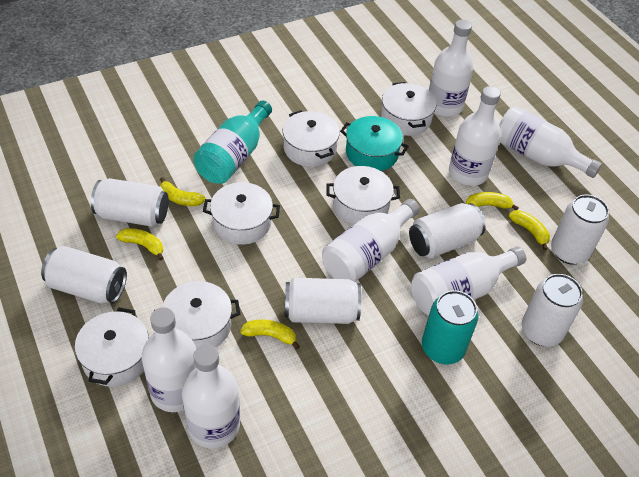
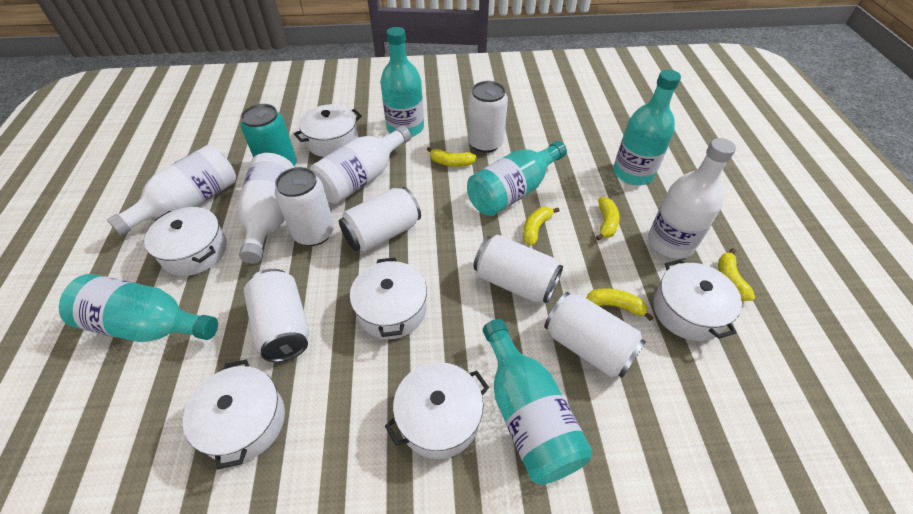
turquoise bottle: 1 -> 5
turquoise pot: 1 -> 0
white bottle: 7 -> 4

